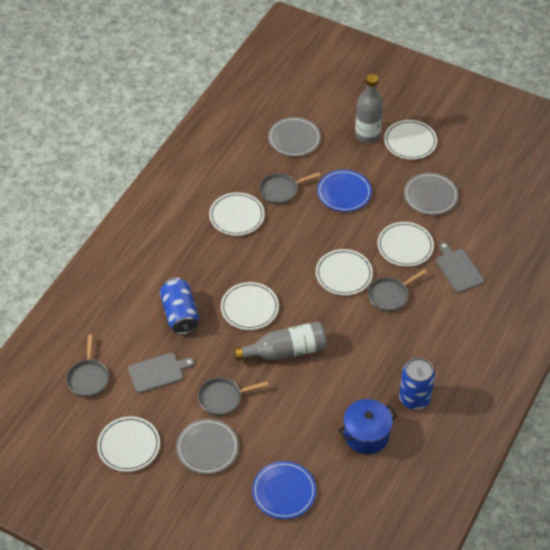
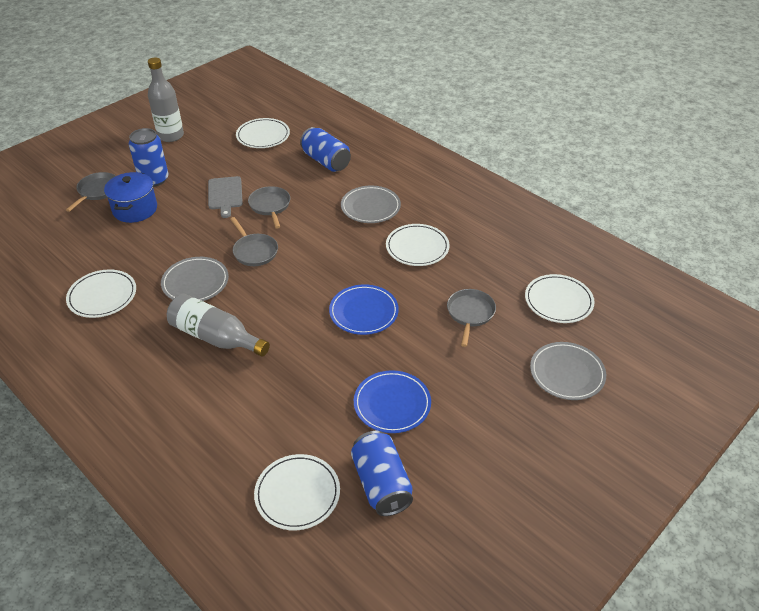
blue can: 2 -> 3
grey cutting board: 2 -> 1
white plate: 6 -> 5

